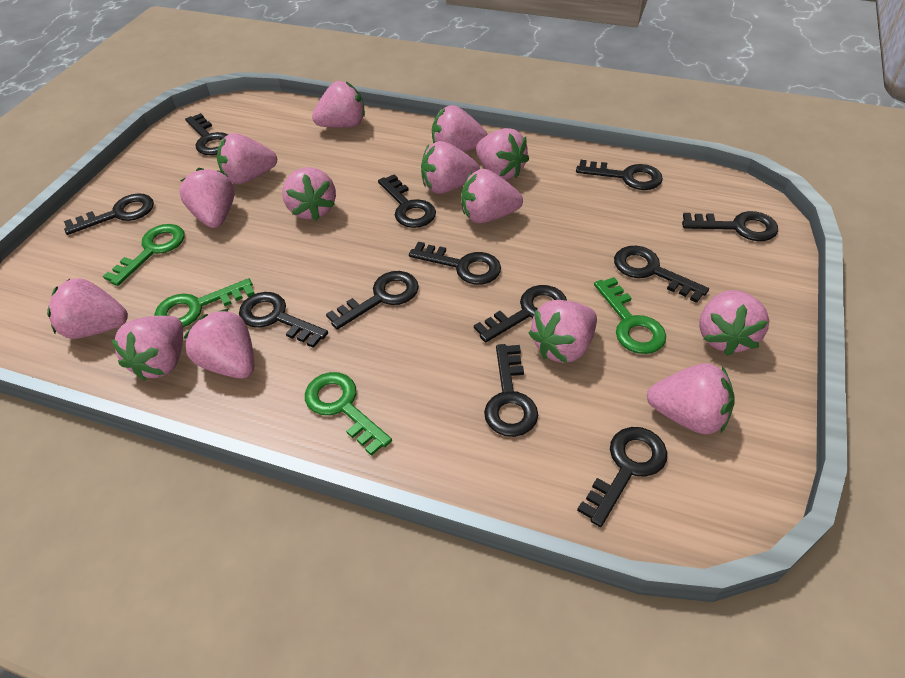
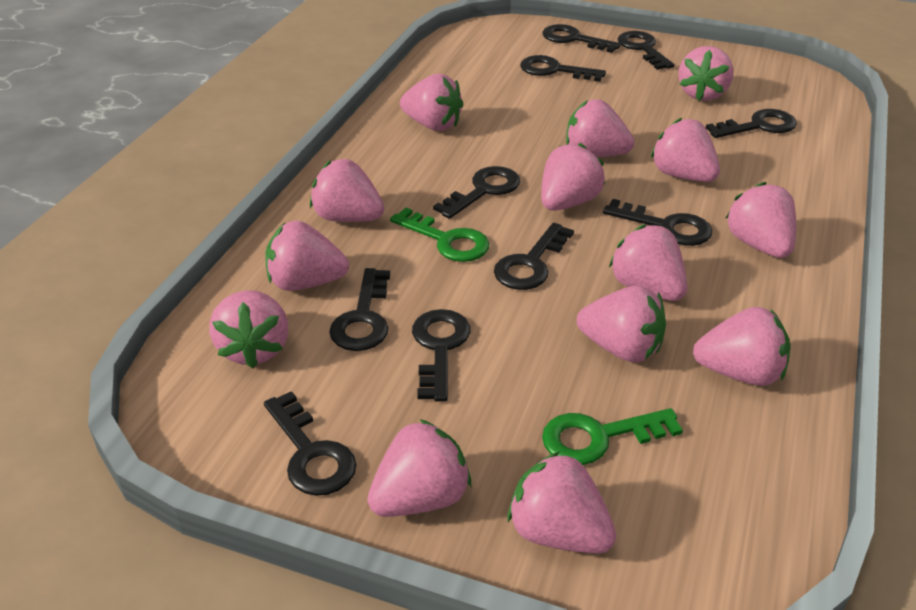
black key: 12 -> 10
green key: 4 -> 2

